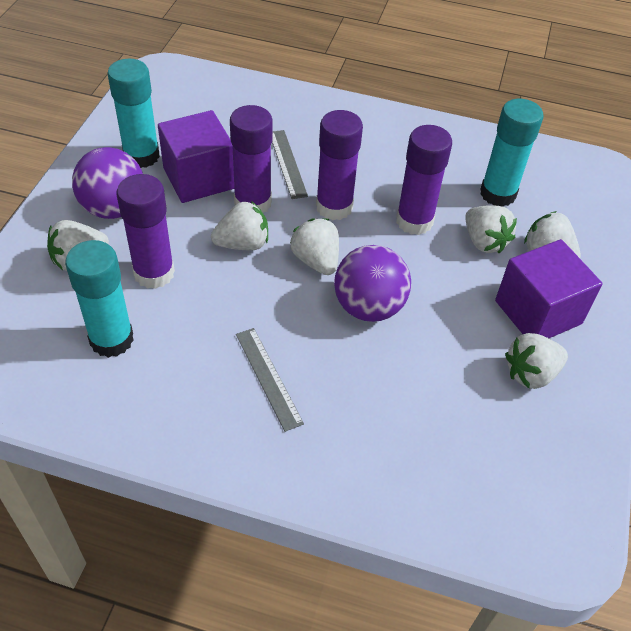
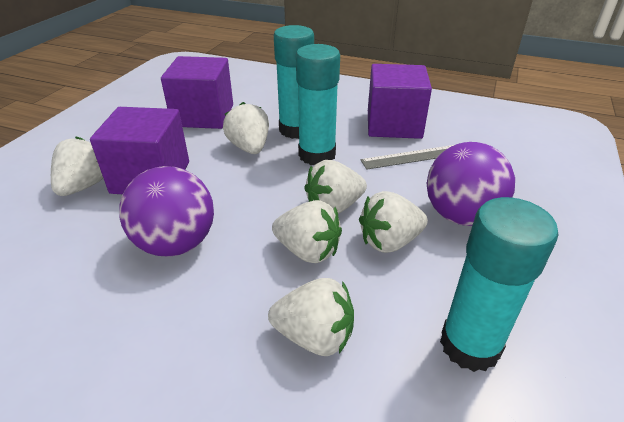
grey ruler: 2 -> 1
purple cube: 2 -> 3
purple glue stick: 4 -> 0

